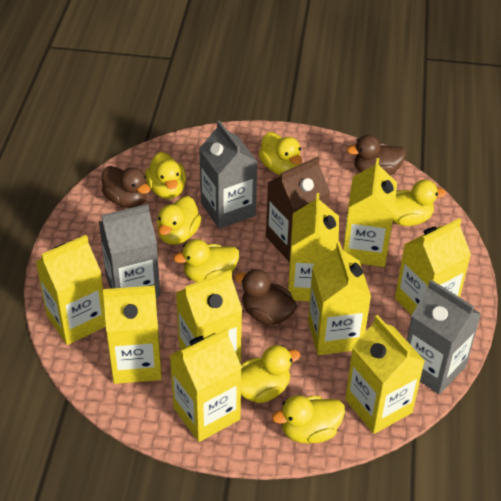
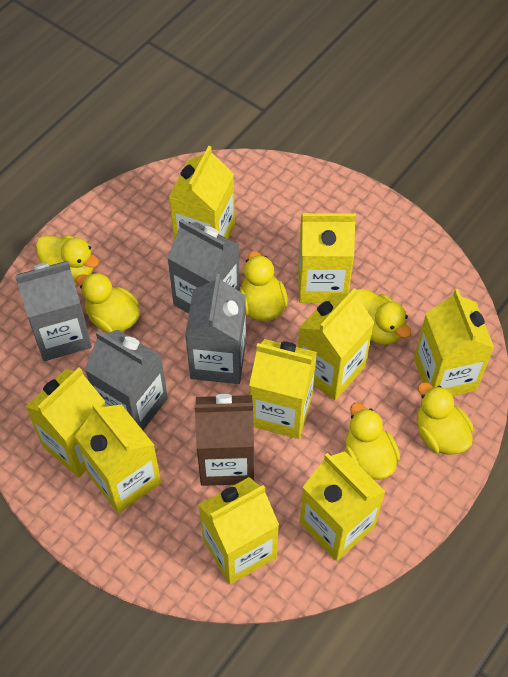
brown duck: 3 -> 0
grey carton: 3 -> 4
yellow duck: 7 -> 6

